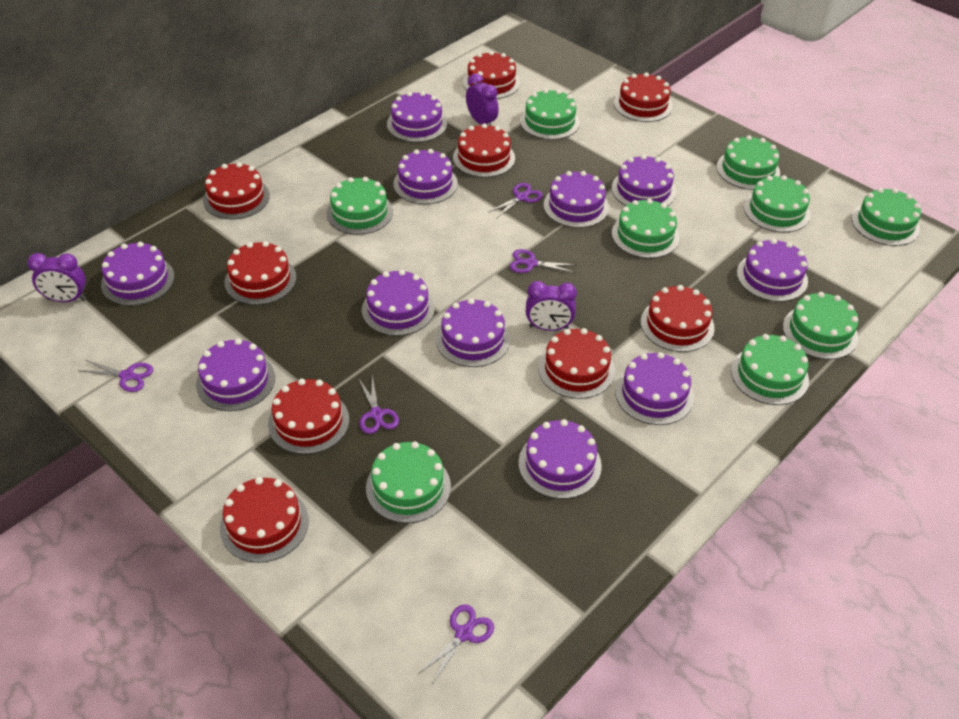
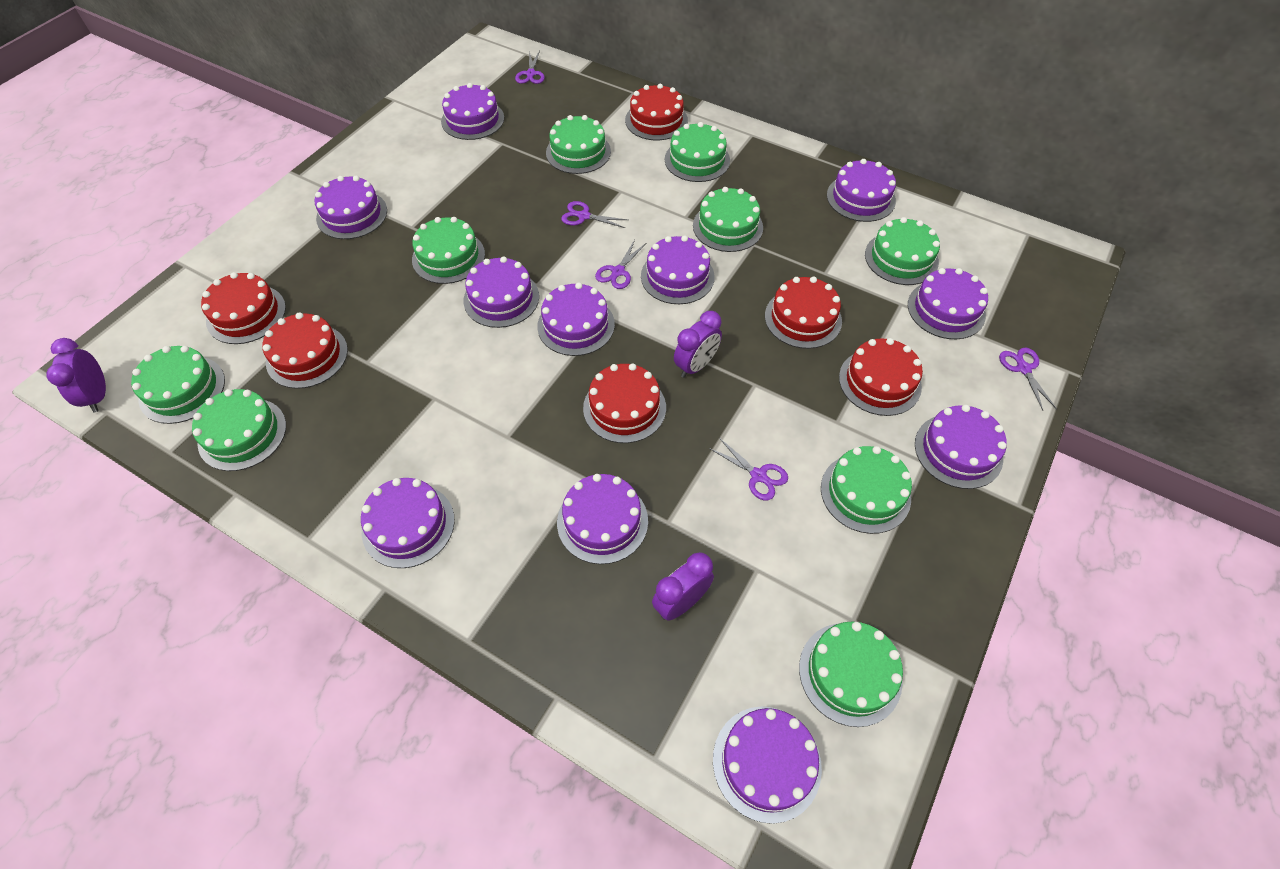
red cake: 9 -> 6

